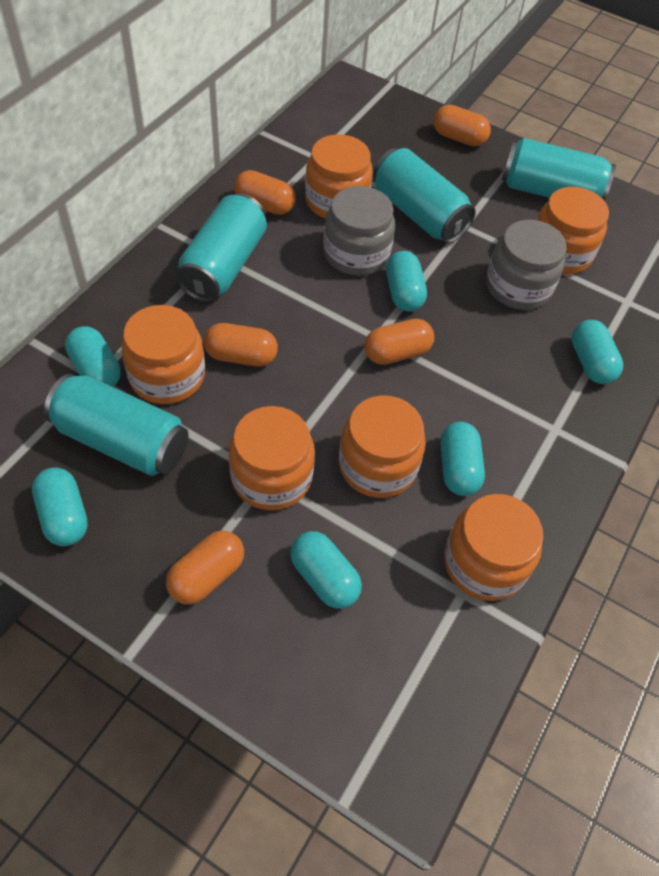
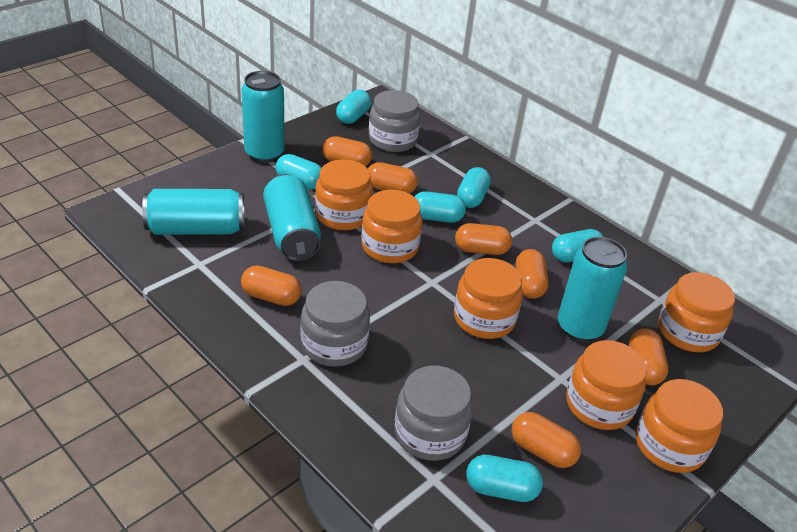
grey jar: 2 -> 3
orange capsule: 5 -> 7

